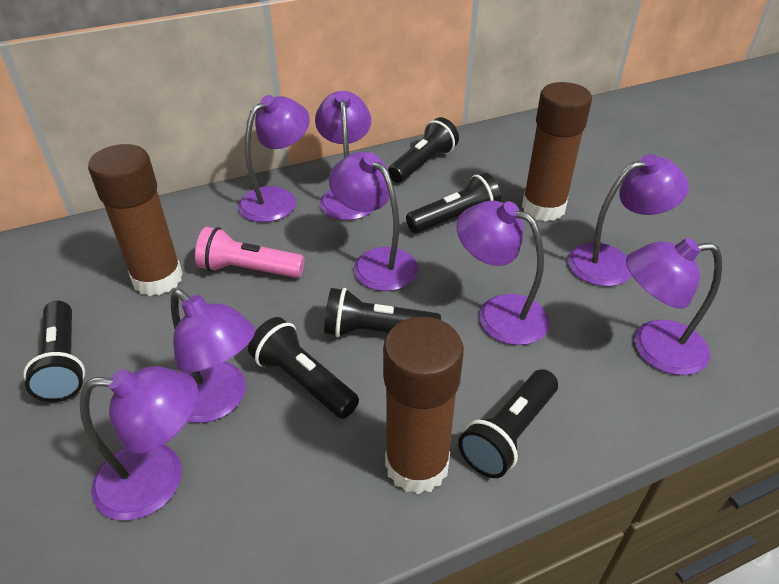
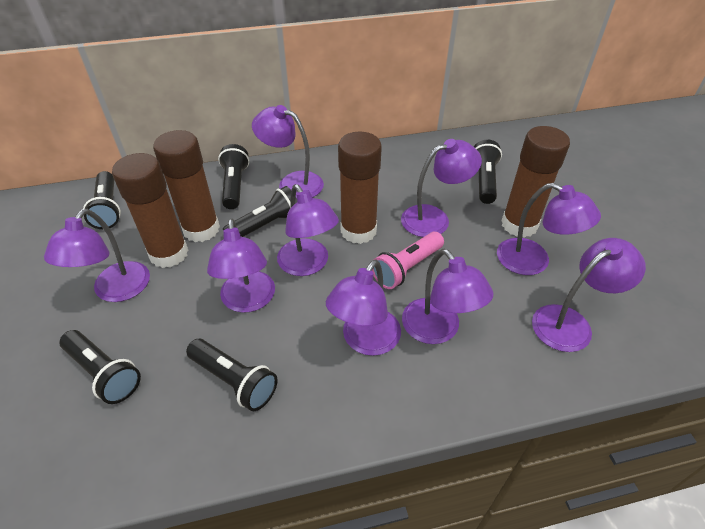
brown glue stick: 3 -> 4
purple lamp: 8 -> 9

